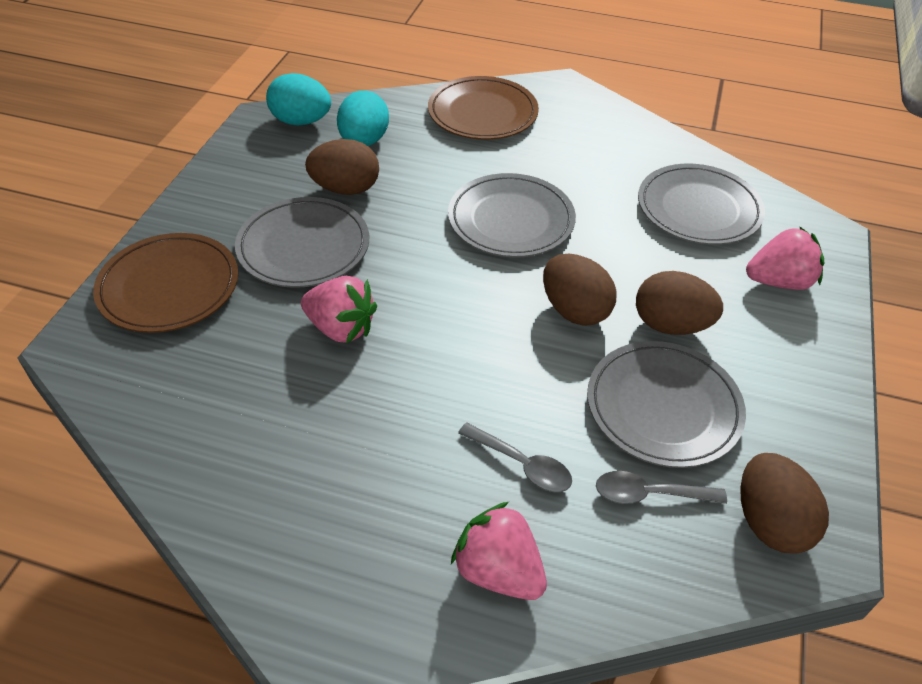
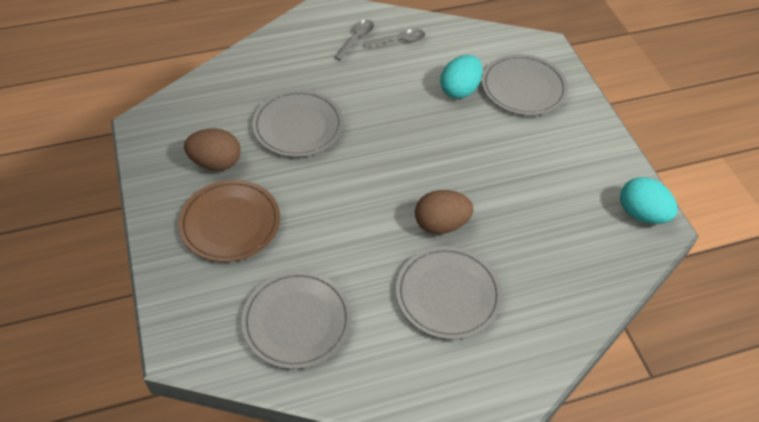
brown egg: 4 -> 2
brown plate: 2 -> 1
pink strawberry: 3 -> 0

